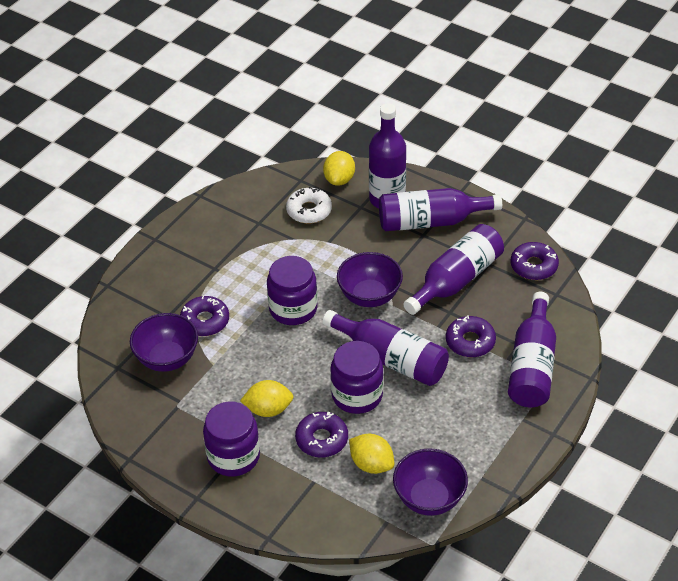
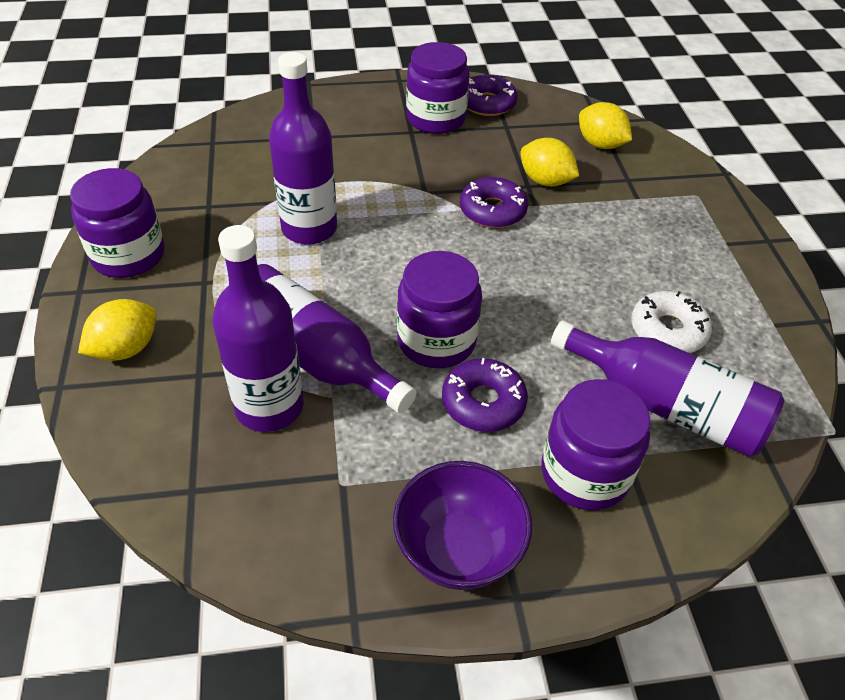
purple bottle: 5 -> 4
purple bowl: 3 -> 1
purple donut: 4 -> 3
purple jar: 3 -> 4

